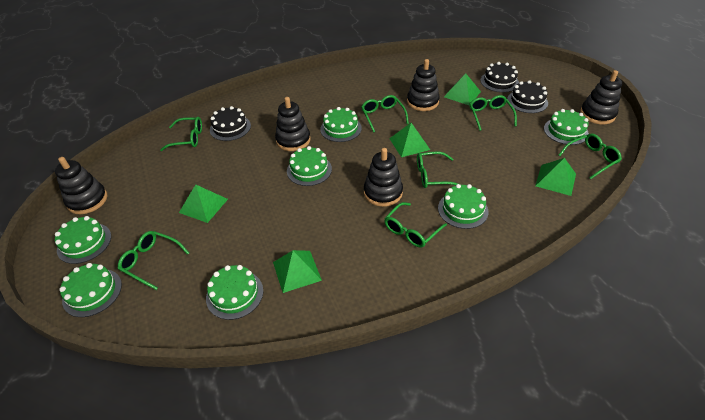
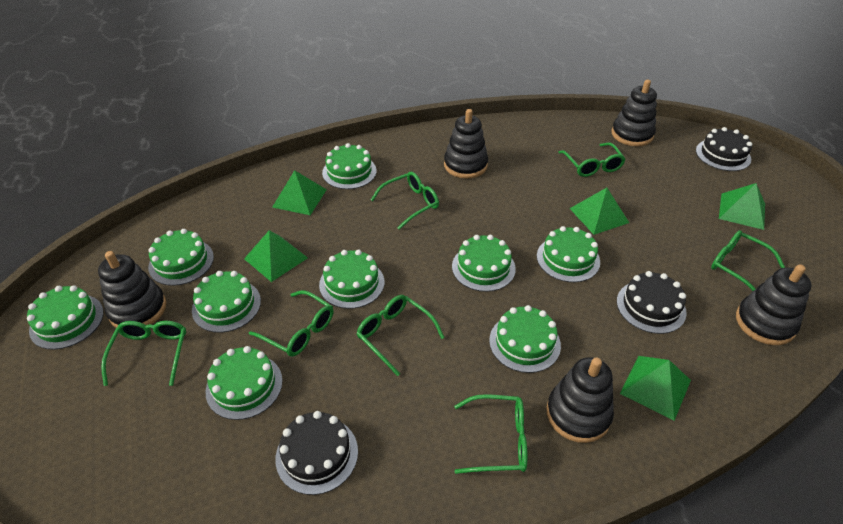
green cake: 7 -> 9

